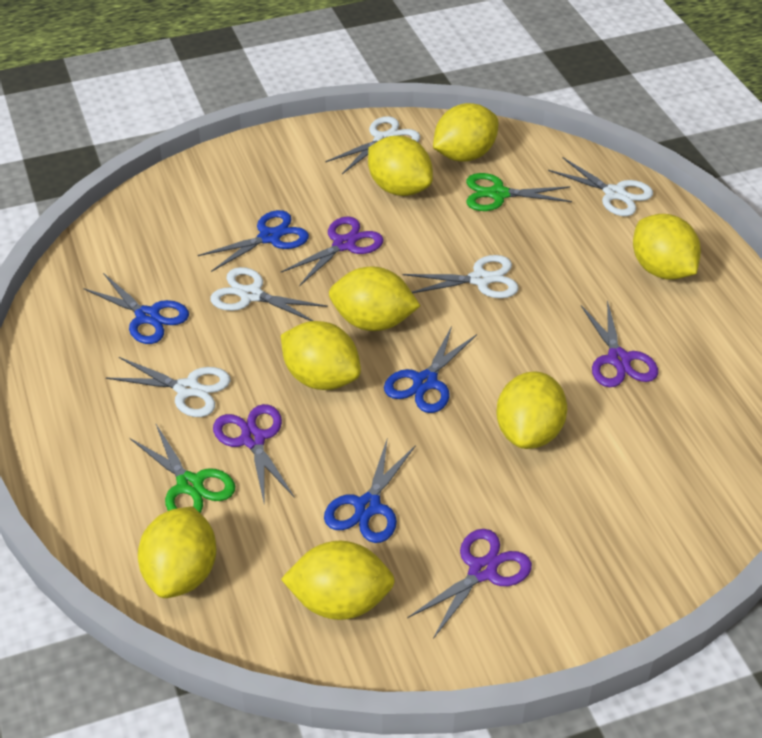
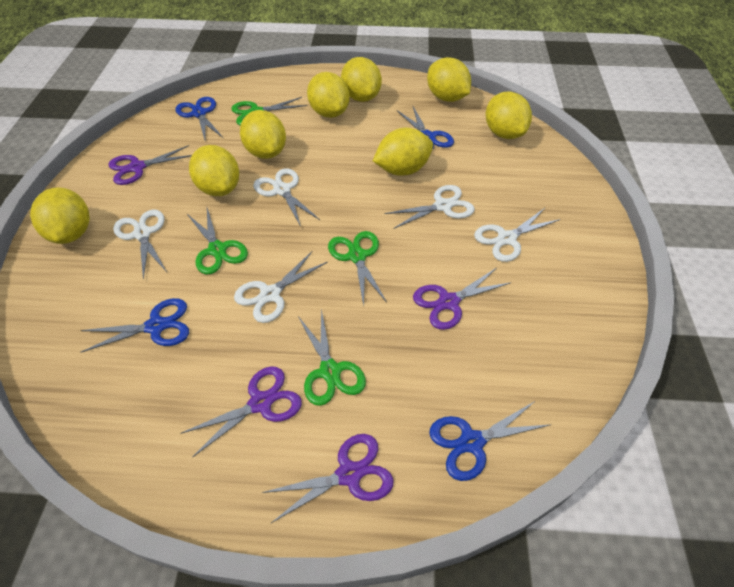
green scissors: 2 -> 4

